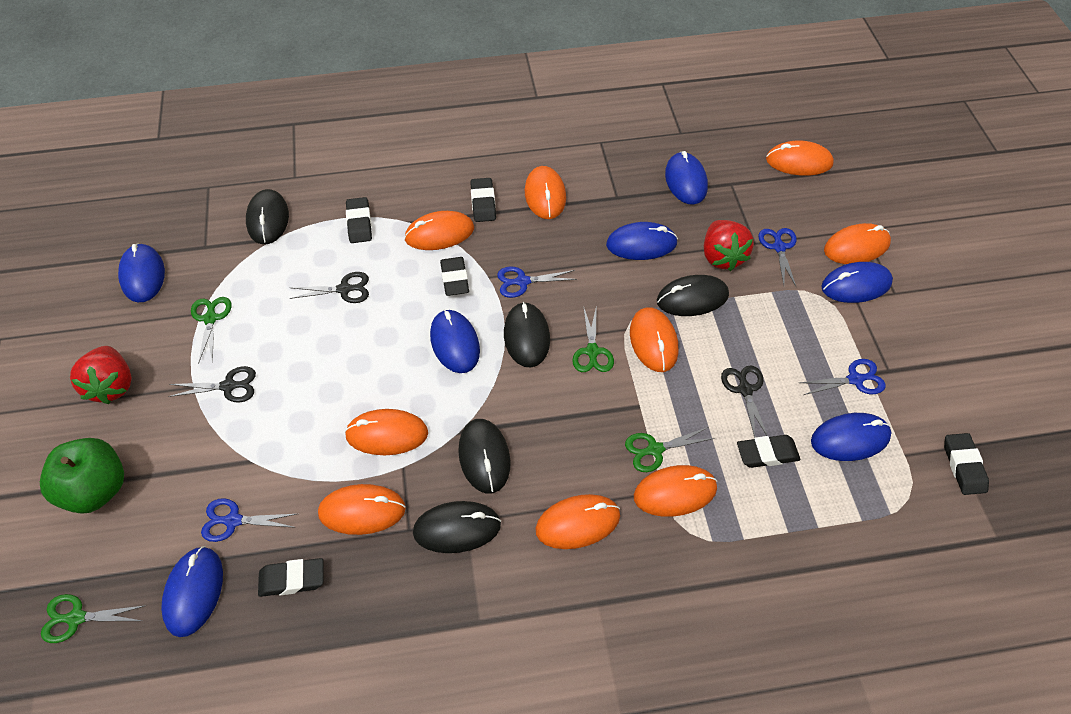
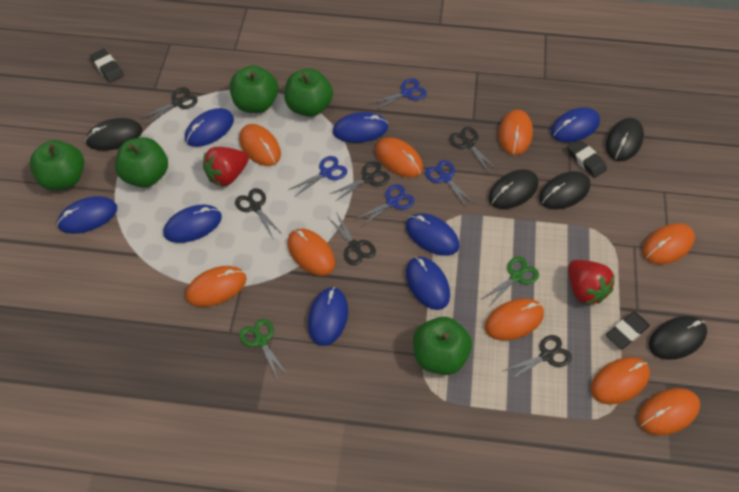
black eraser: 6 -> 3
black scissors: 3 -> 6
blue mouse: 7 -> 8
green apple: 1 -> 5
green scissors: 4 -> 2

